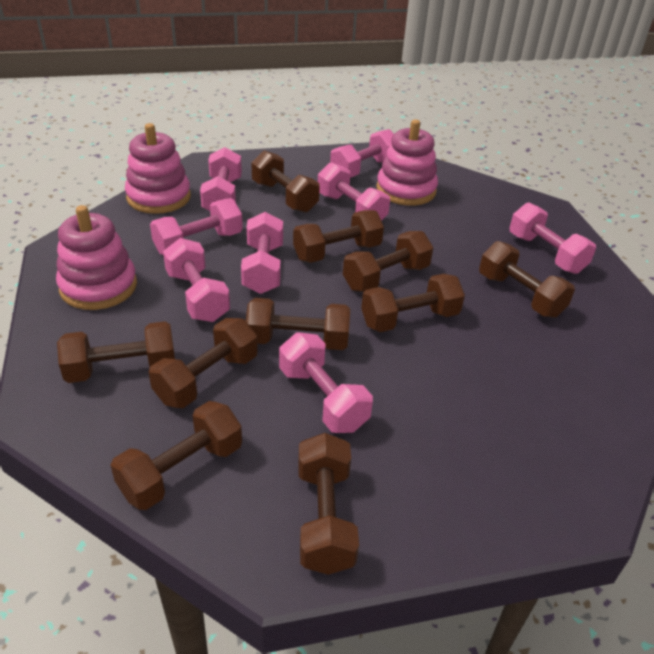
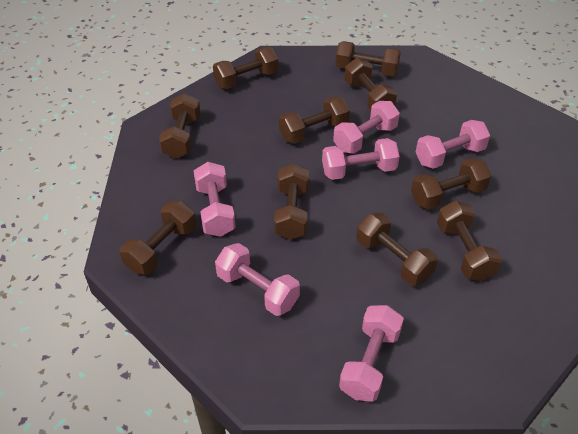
pink dumbbell: 8 -> 6
pink stacking toy: 3 -> 0

